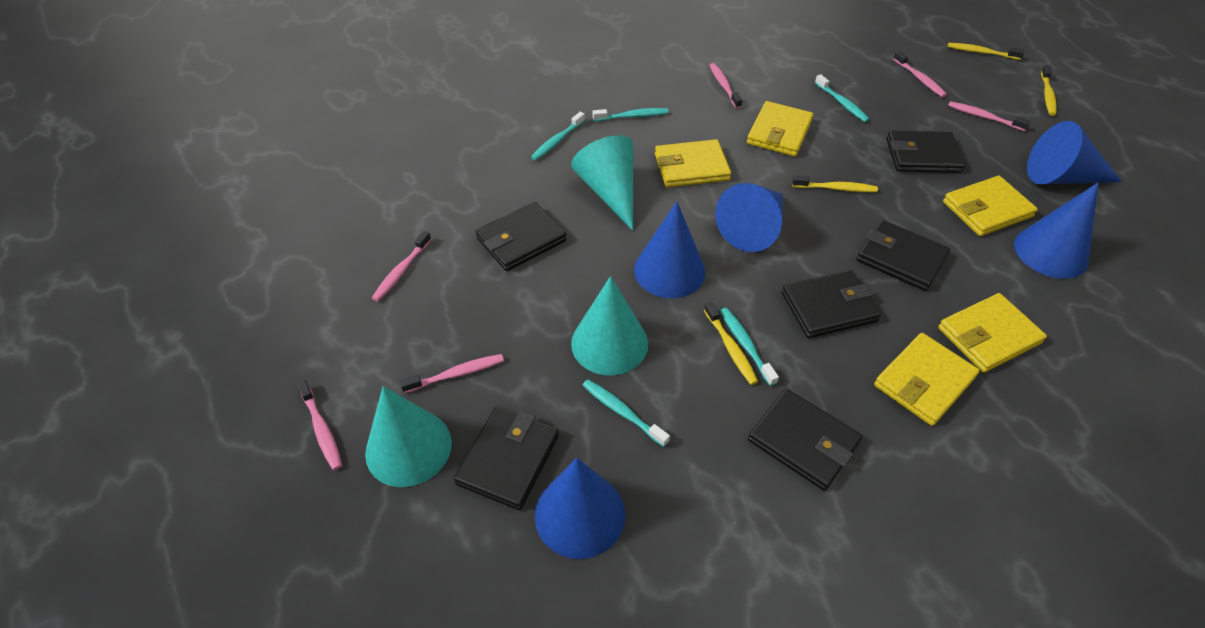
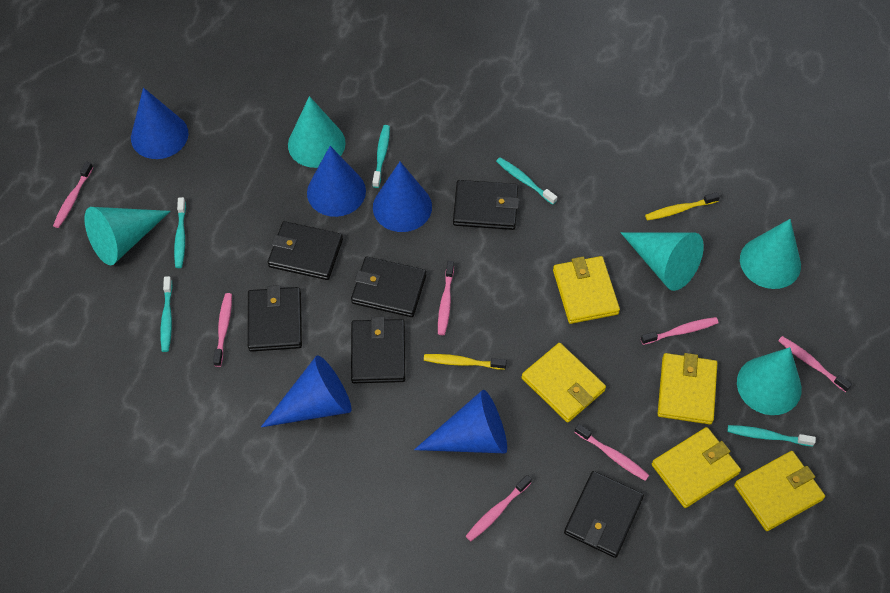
pink toothbrush: 6 -> 7
turquoise cone: 3 -> 5
yellow toothbrush: 4 -> 2

